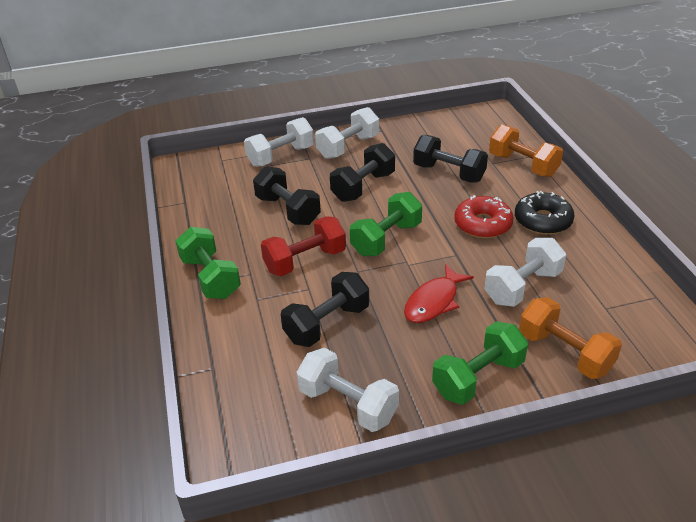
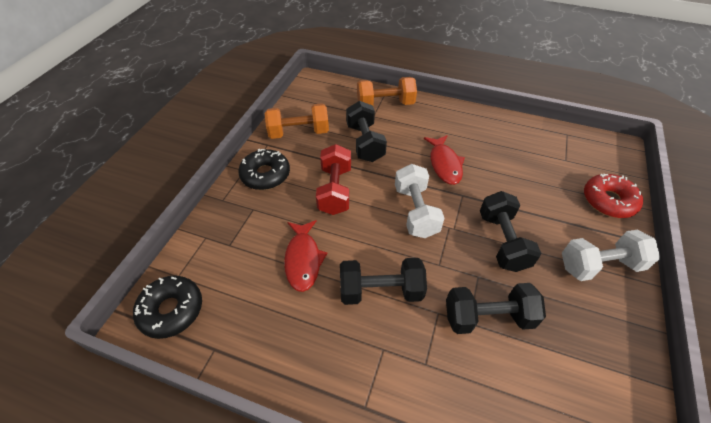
black donut: 1 -> 2
green dumbbell: 3 -> 0
red fish: 1 -> 2
white dumbbell: 4 -> 2

